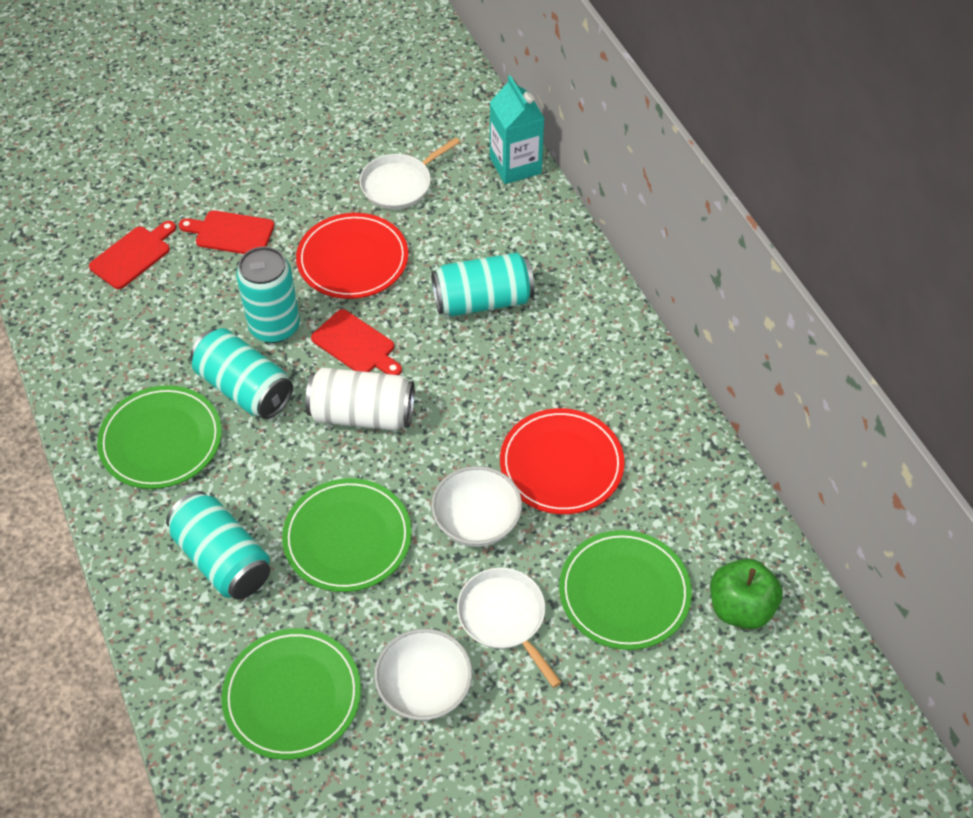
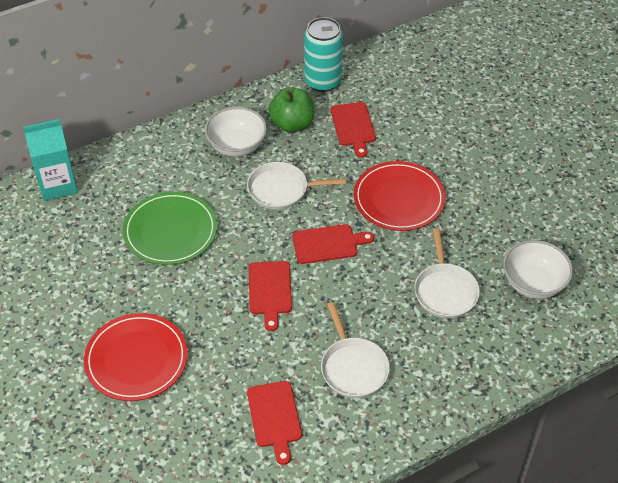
green plate: 4 -> 1
red cutting board: 3 -> 4
turquoise can: 4 -> 1
white can: 1 -> 0
white pan: 2 -> 3

